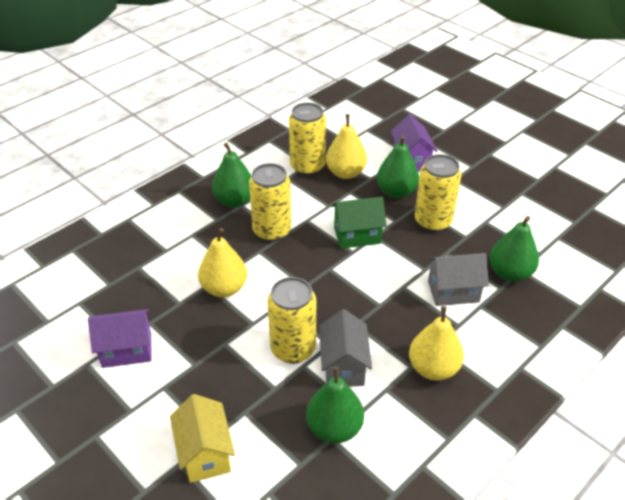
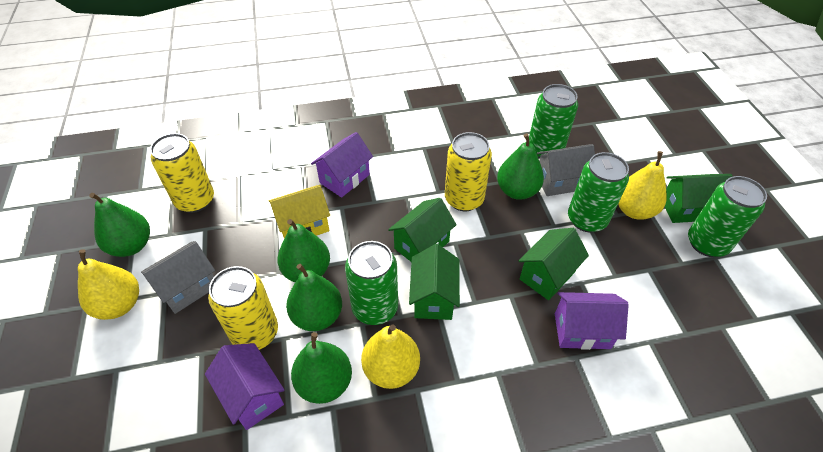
green can: 0 -> 4
green house: 1 -> 4
green pear: 4 -> 5
purple house: 2 -> 3
yellow can: 4 -> 3

